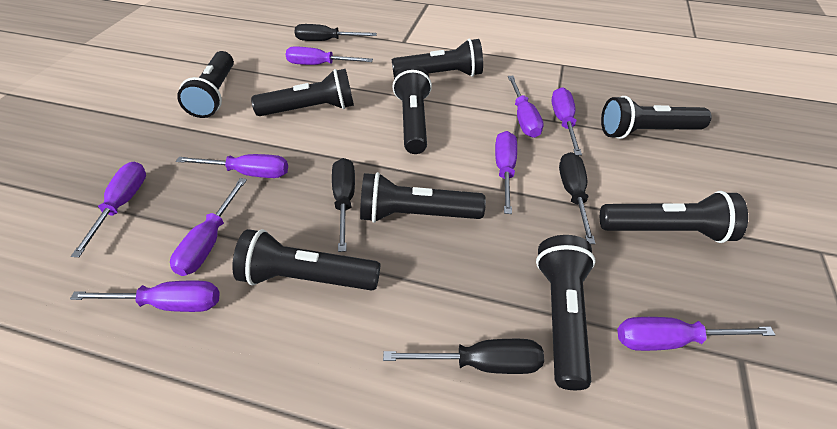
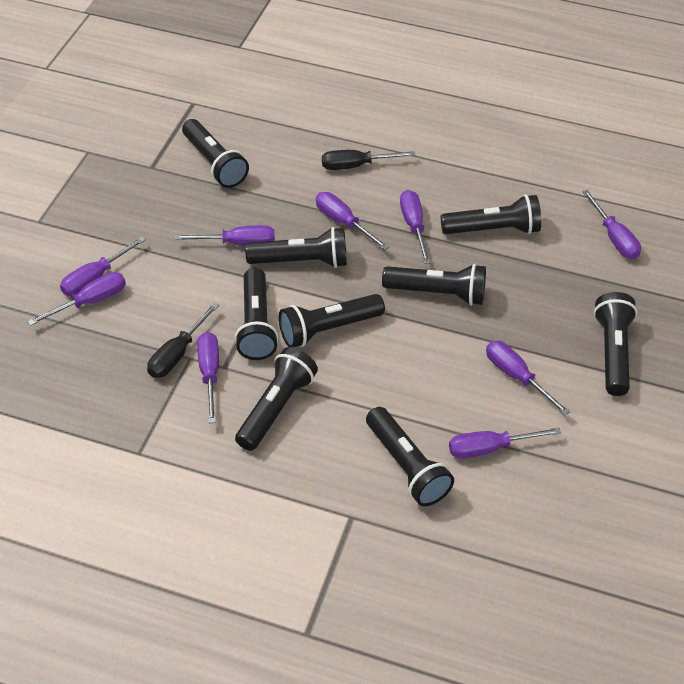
black screwdriver: 4 -> 2

